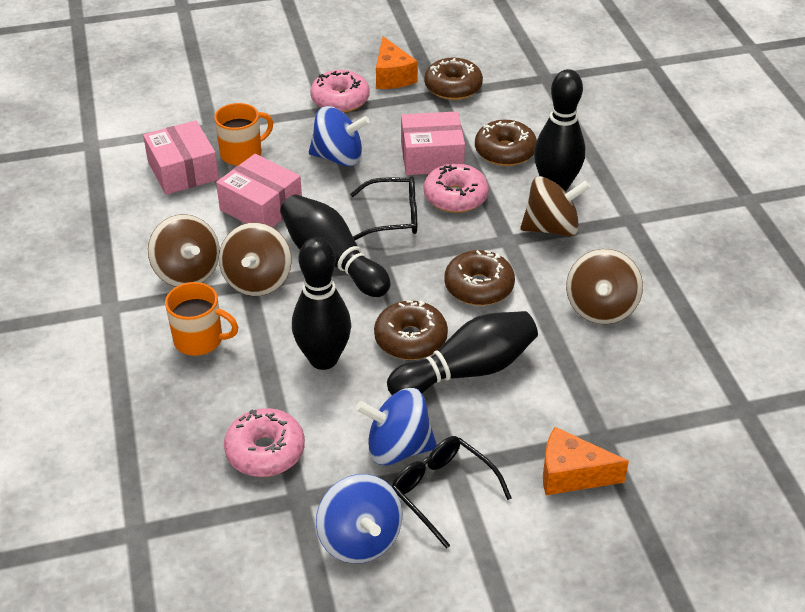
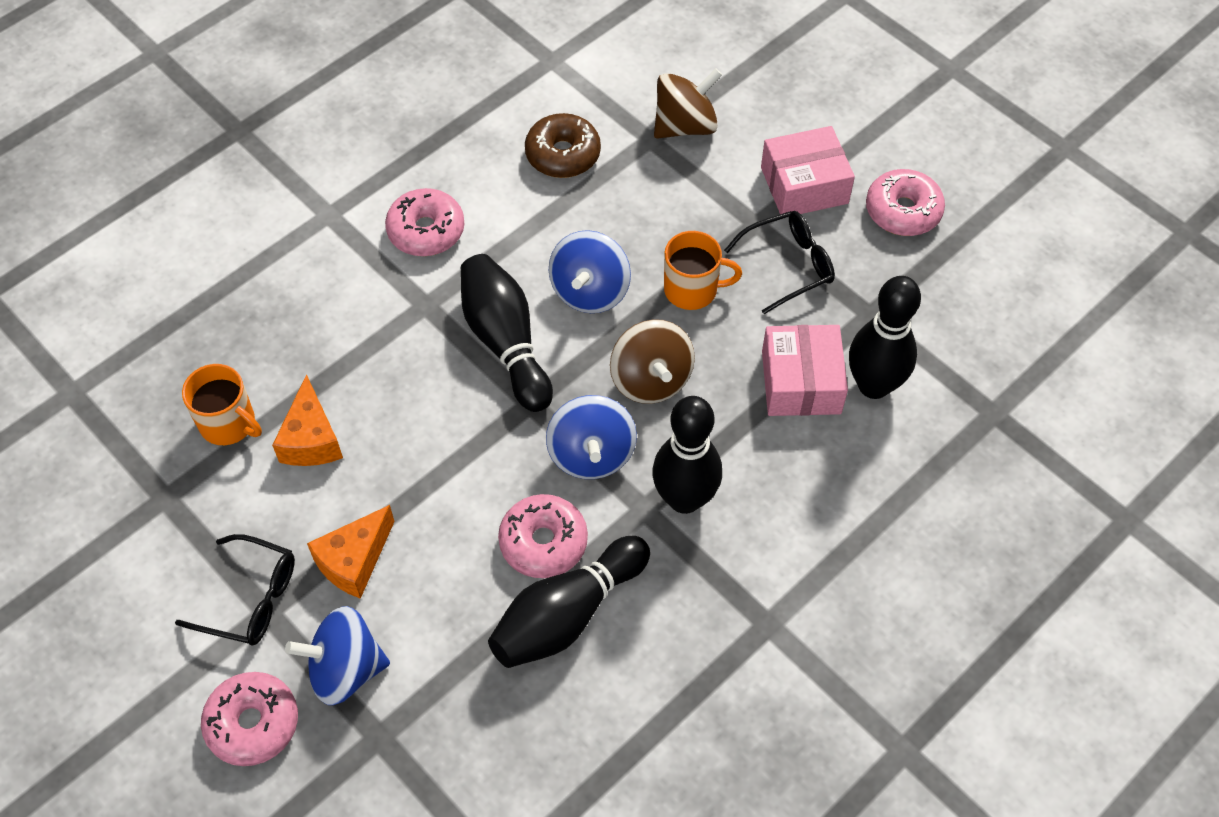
brown donut: 4 -> 1
brown spinning top: 4 -> 2
pink box: 3 -> 2
pink donut: 3 -> 4

